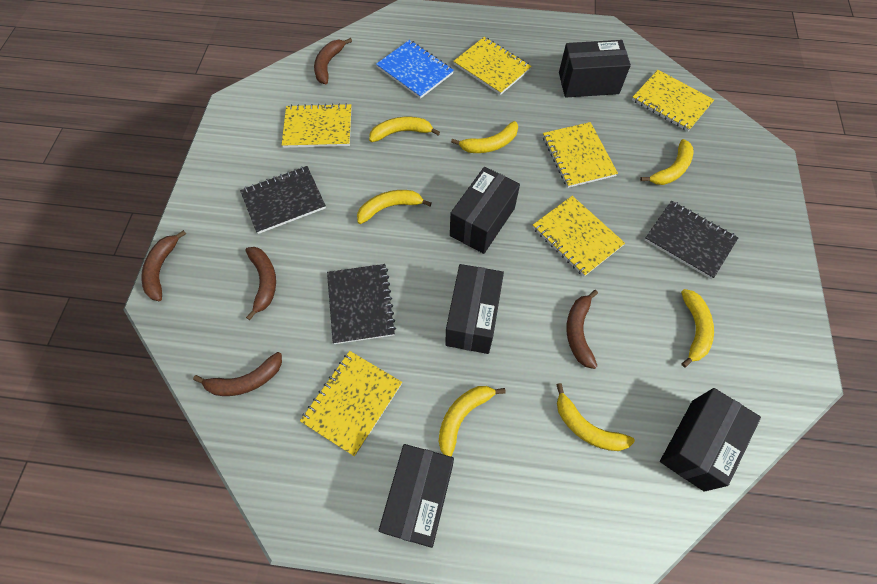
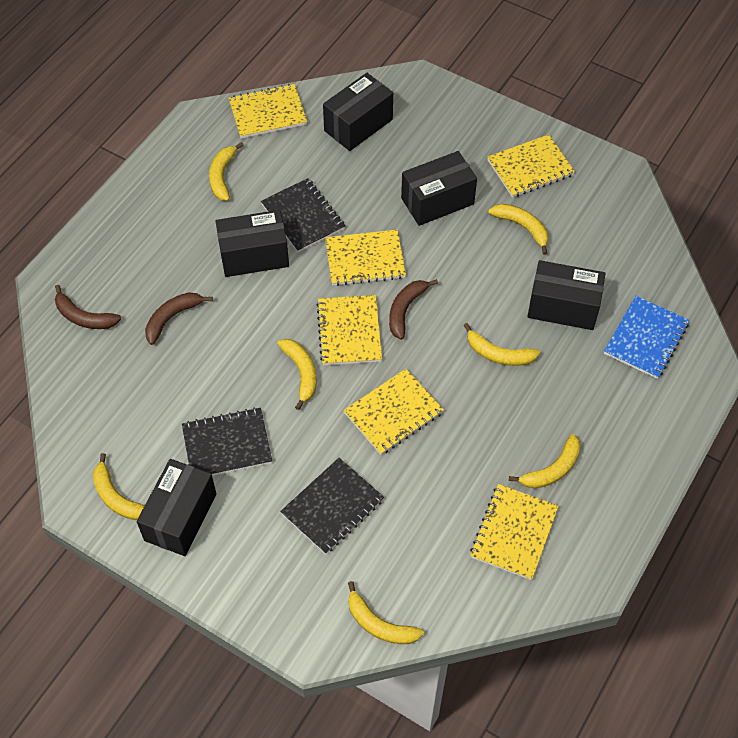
brown banana: 5 -> 3

